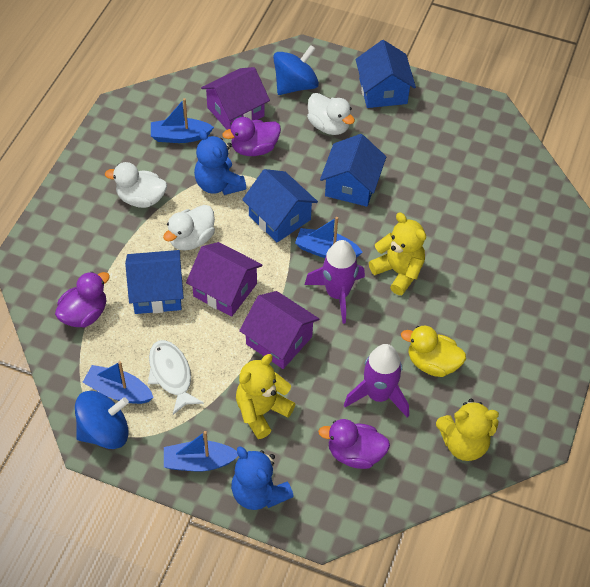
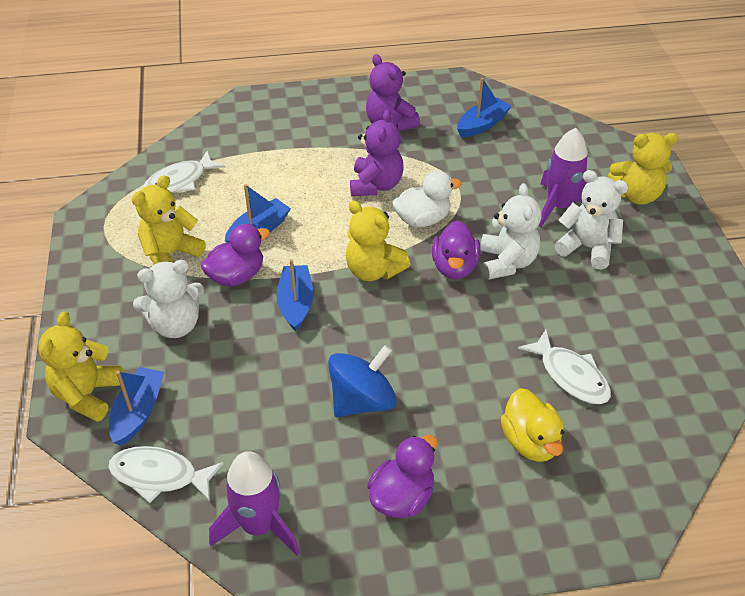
blue house: 4 -> 0
blue spinning top: 2 -> 1
blue teddy bear: 2 -> 0
purple house: 3 -> 0
purple teddy bear: 0 -> 2
white duck: 3 -> 1
white fish: 1 -> 3
white teddy bear: 0 -> 3
yellow teddy bear: 3 -> 4

